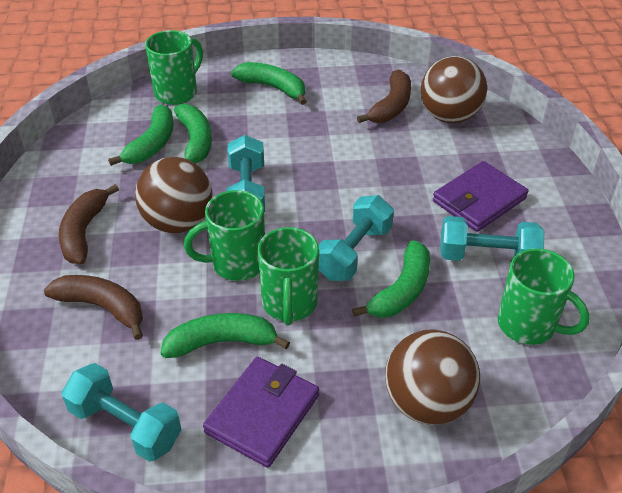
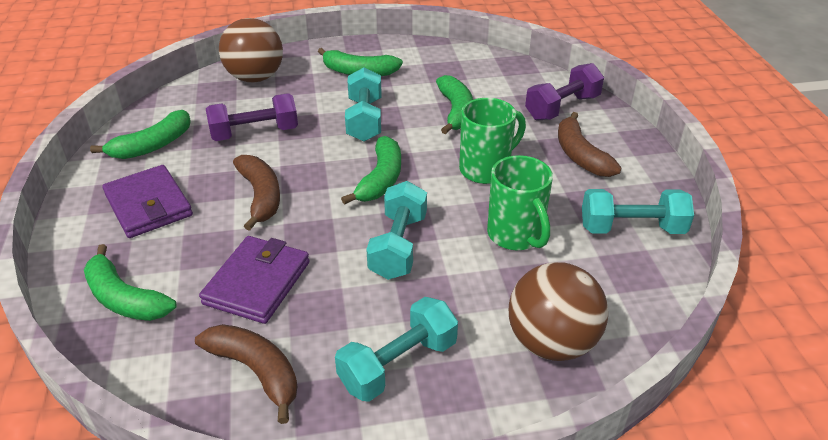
brown ball: 3 -> 2
green mug: 4 -> 2
purple dumbbell: 0 -> 2

